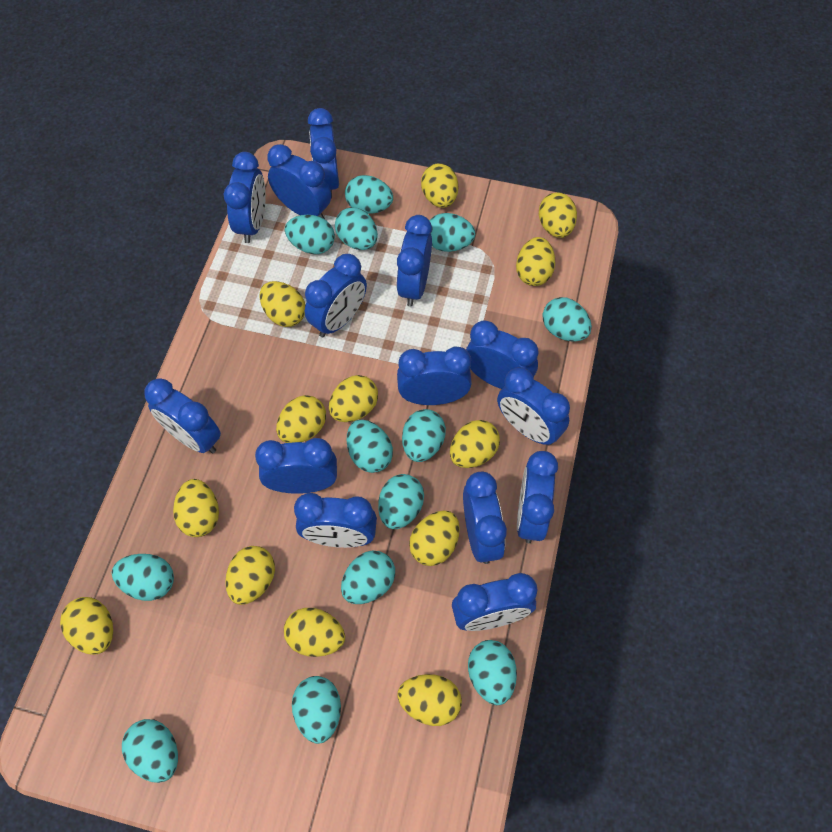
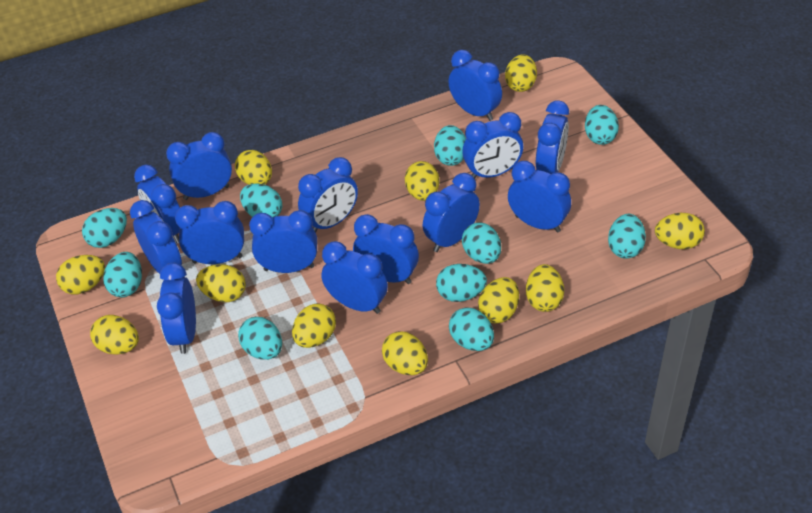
turquoise egg: 13 -> 10
yellow egg: 13 -> 11

